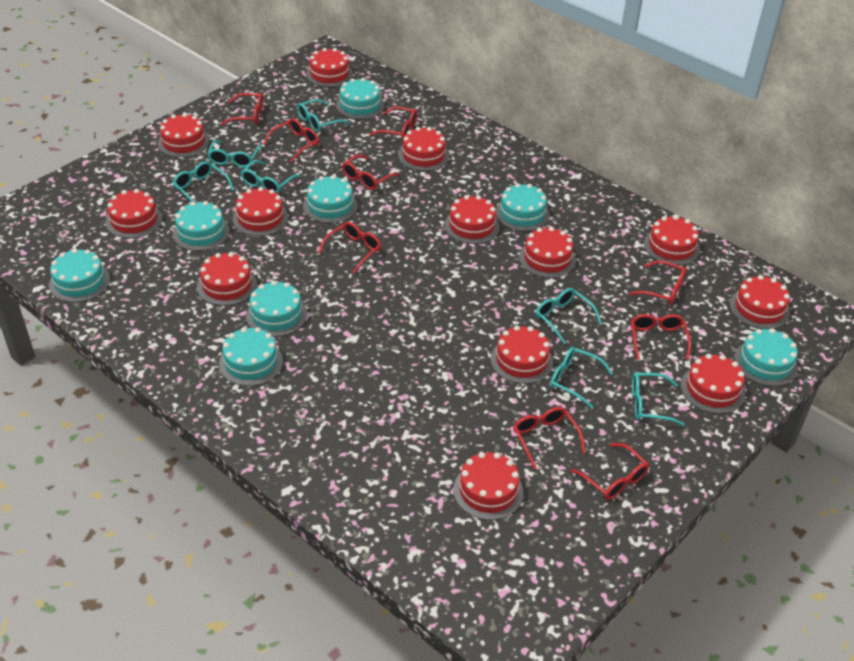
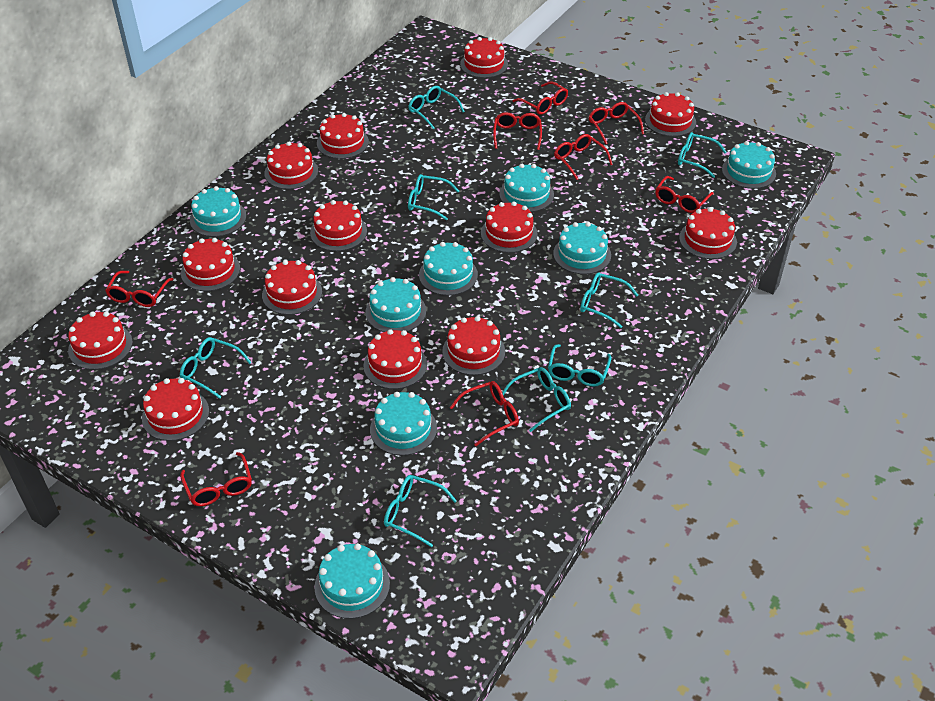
red glasses: 9 -> 8
turquoise glasses: 7 -> 8

